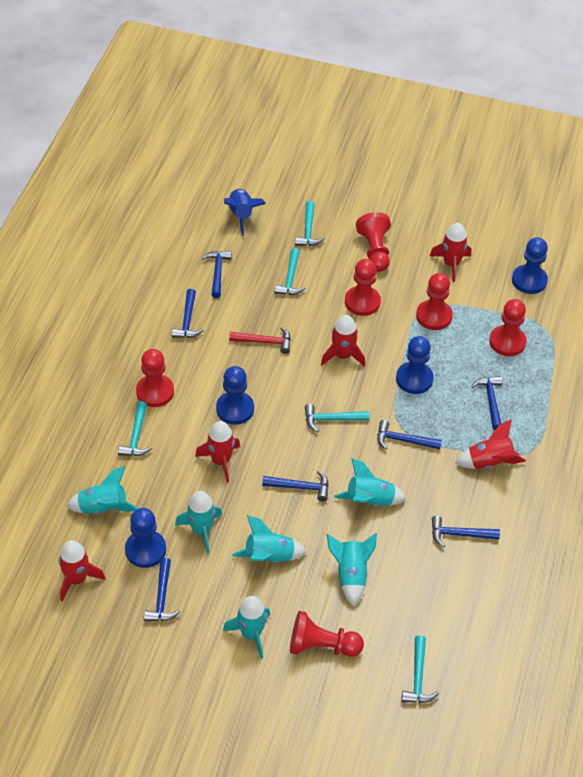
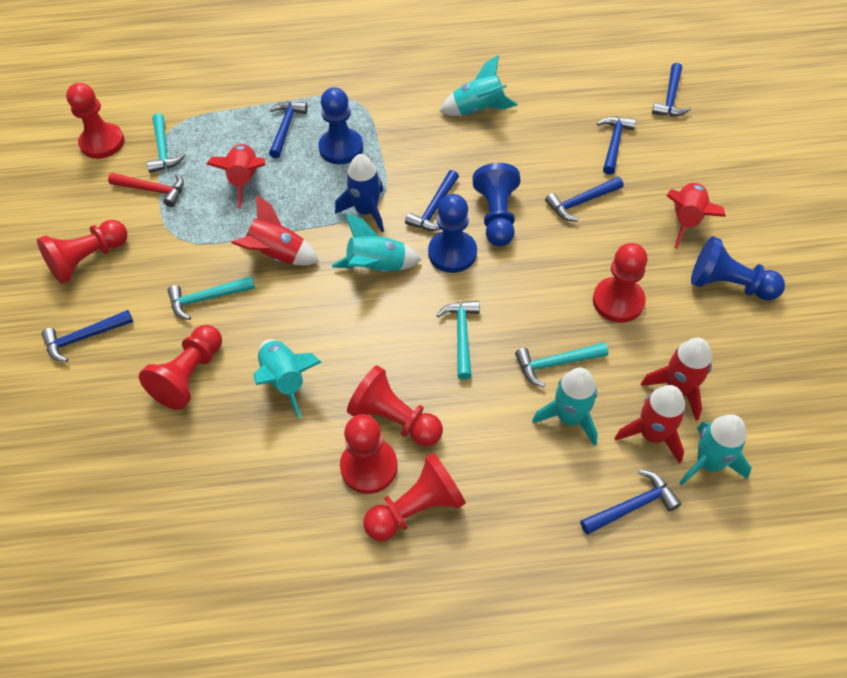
red pawn: 6 -> 7
turquoise hammer: 5 -> 4
turquoise rocket: 6 -> 5

